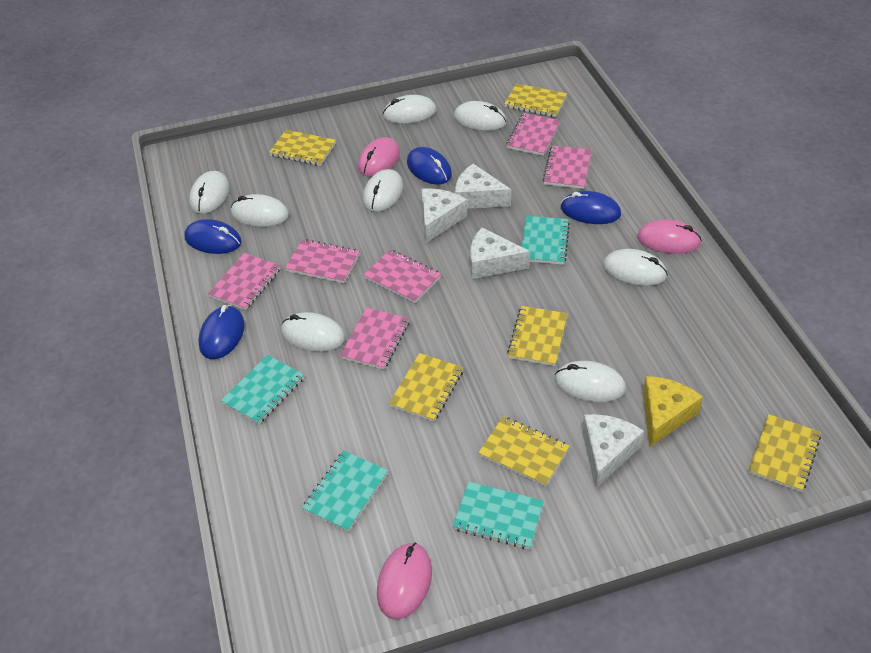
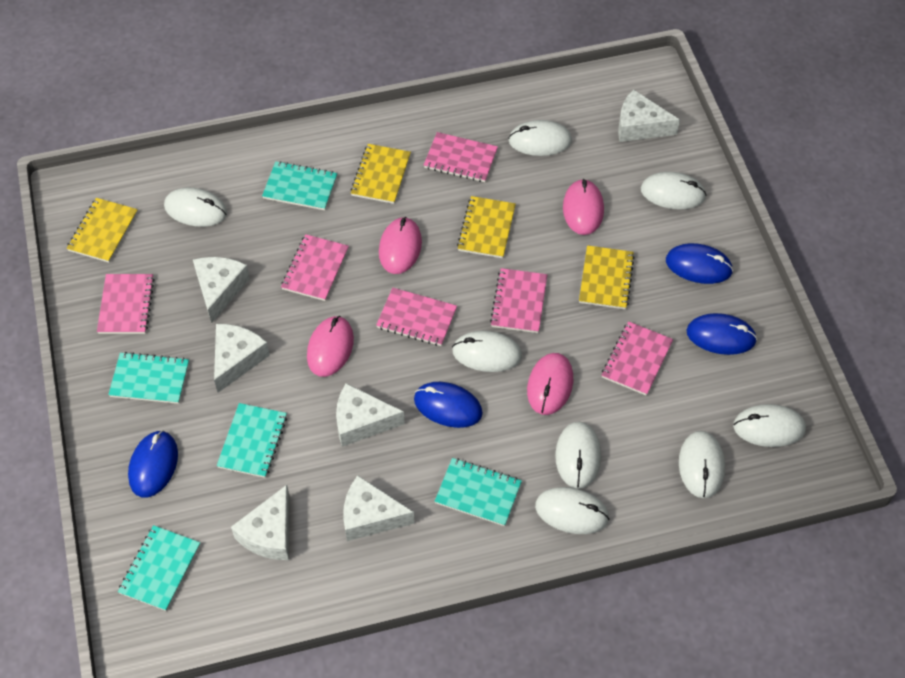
pink mouse: 3 -> 4
turquoise notebook: 4 -> 5
white cheese: 4 -> 6
yellow cheese: 1 -> 0
yellow notebook: 6 -> 4

